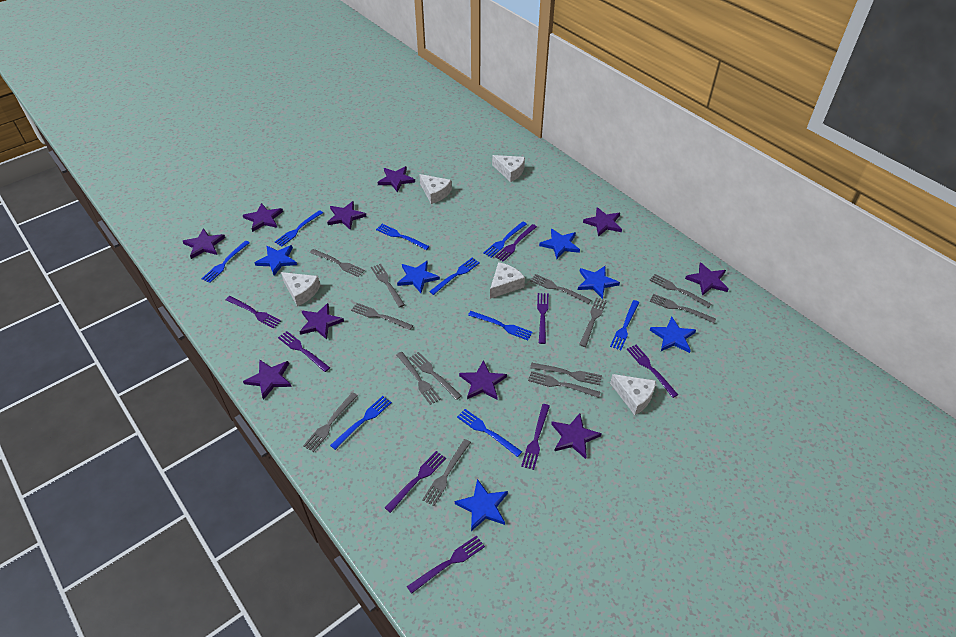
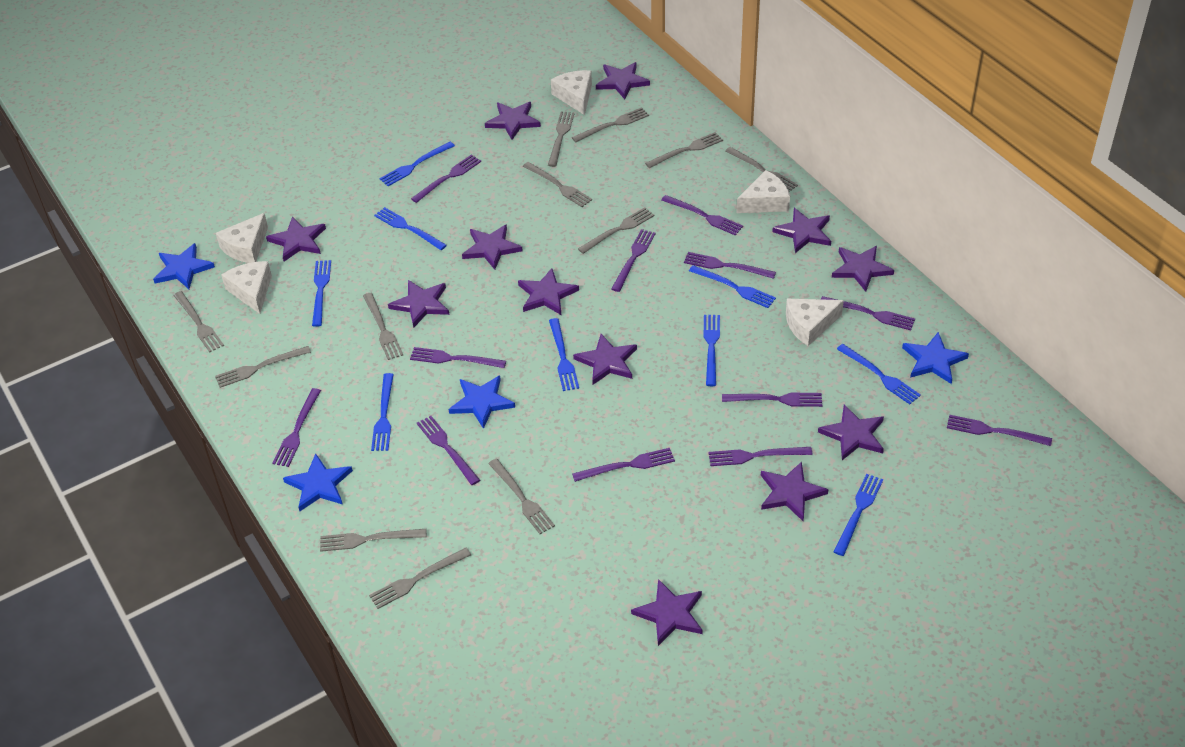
blue star: 6 -> 4
grey fork: 13 -> 12
purple fork: 8 -> 12
purple star: 10 -> 12

